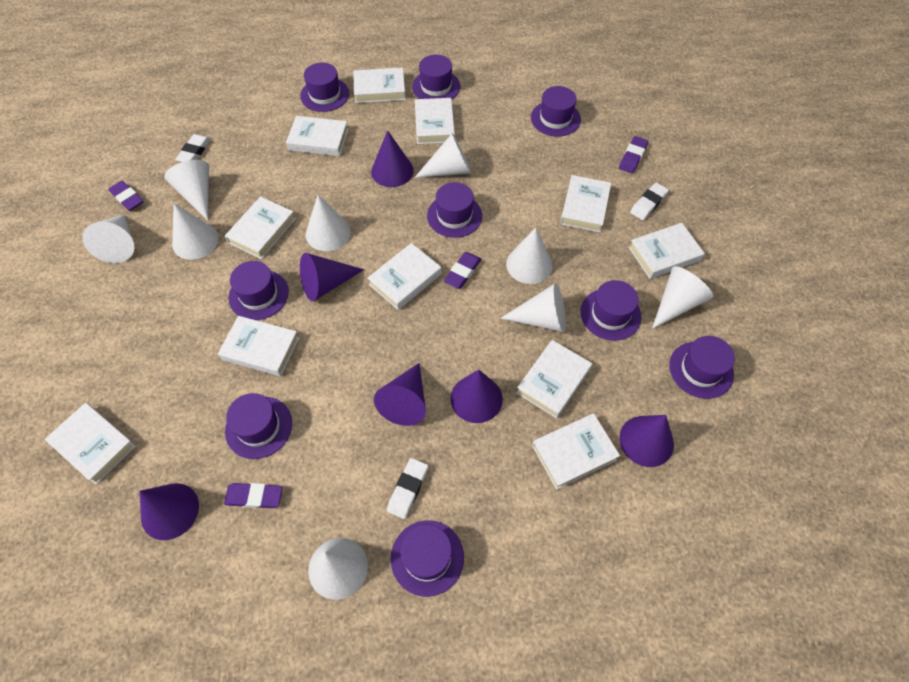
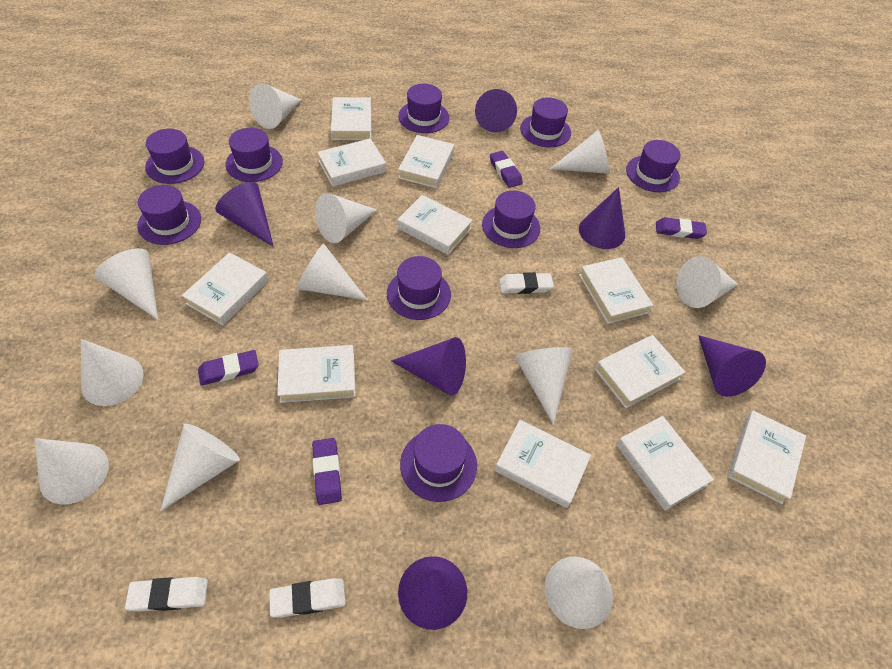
white cone: 9 -> 11

